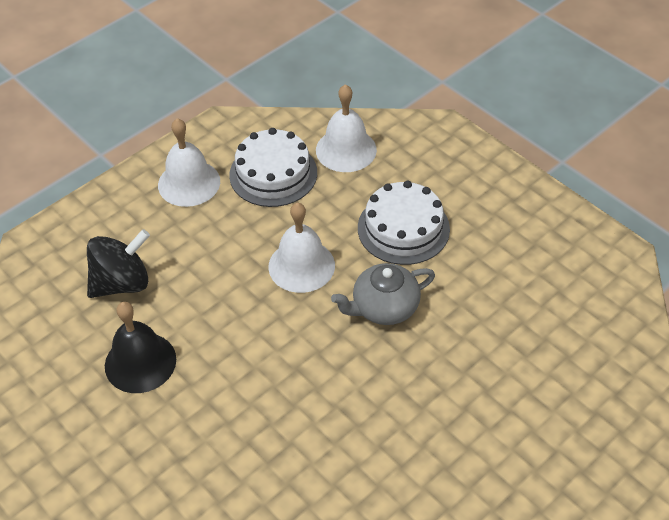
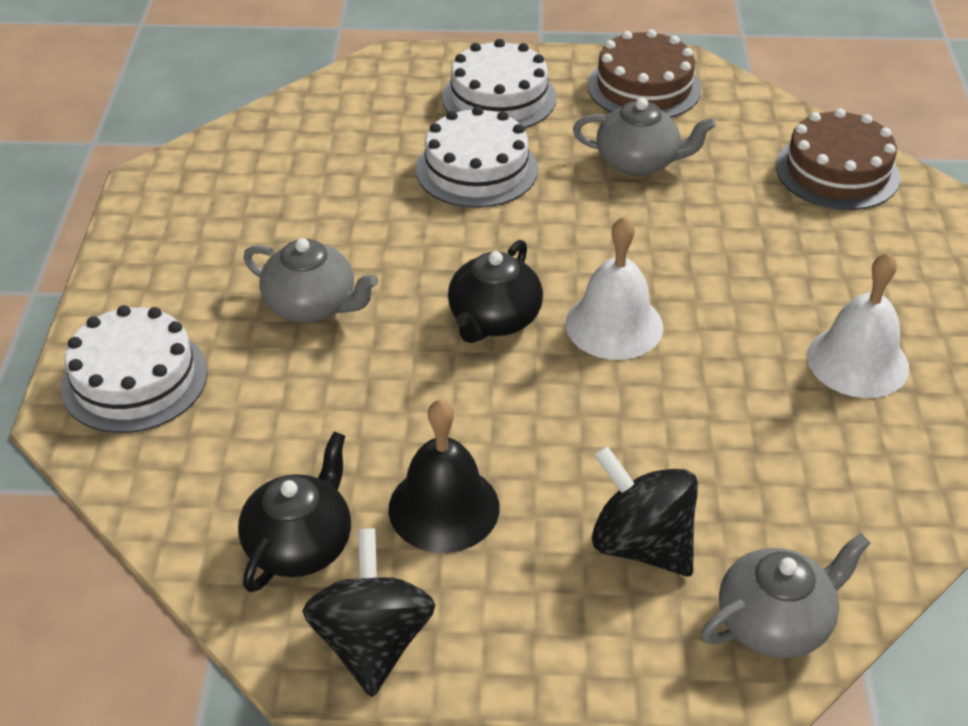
black spinning top: 1 -> 2
black teapot: 0 -> 2
brown cake: 0 -> 2
grey teapot: 1 -> 3
white bell: 3 -> 2
white cake: 2 -> 3

